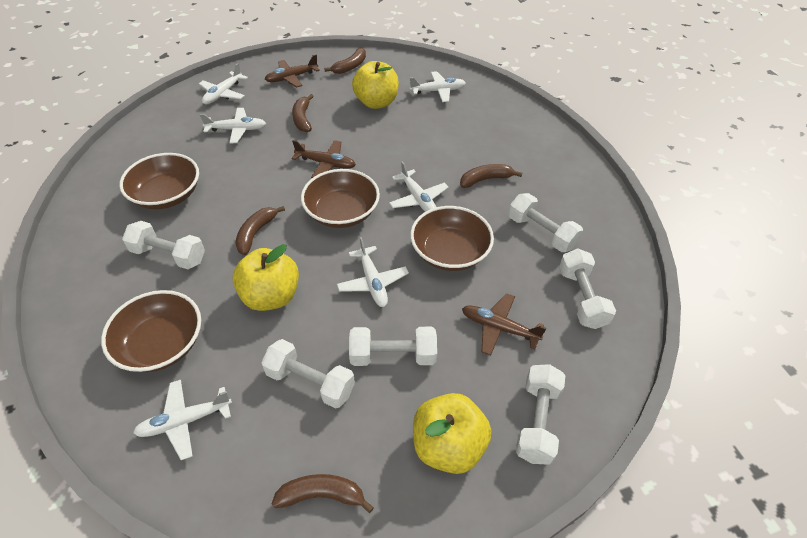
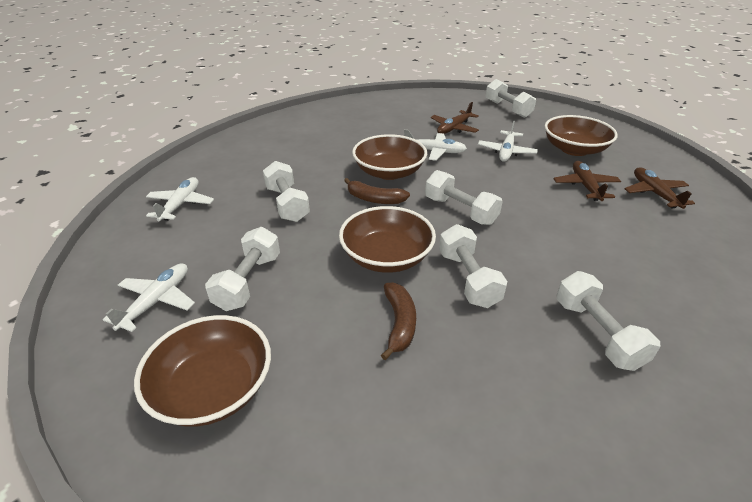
brown banana: 5 -> 2
white plane: 6 -> 4
yellow apple: 3 -> 0

